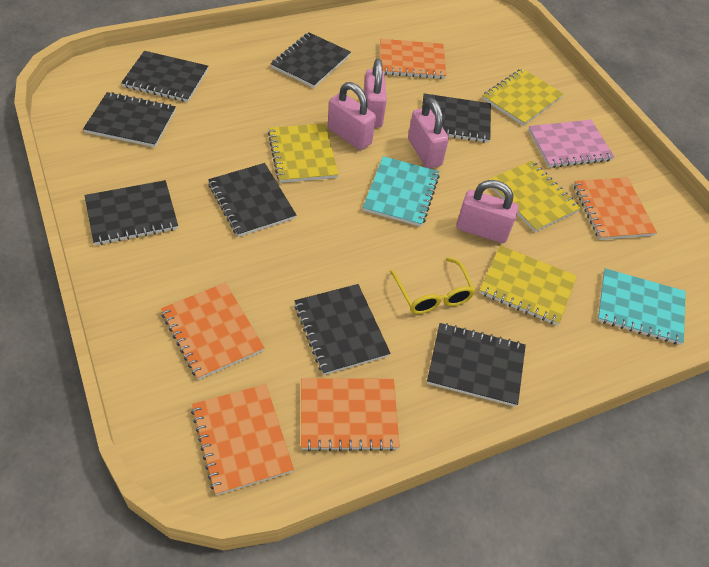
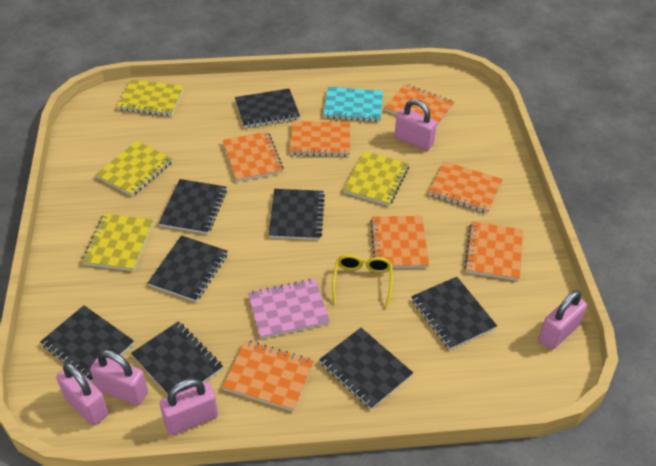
orange notebook: 5 -> 7
pink padlock: 4 -> 5
turquoise notebook: 2 -> 1

